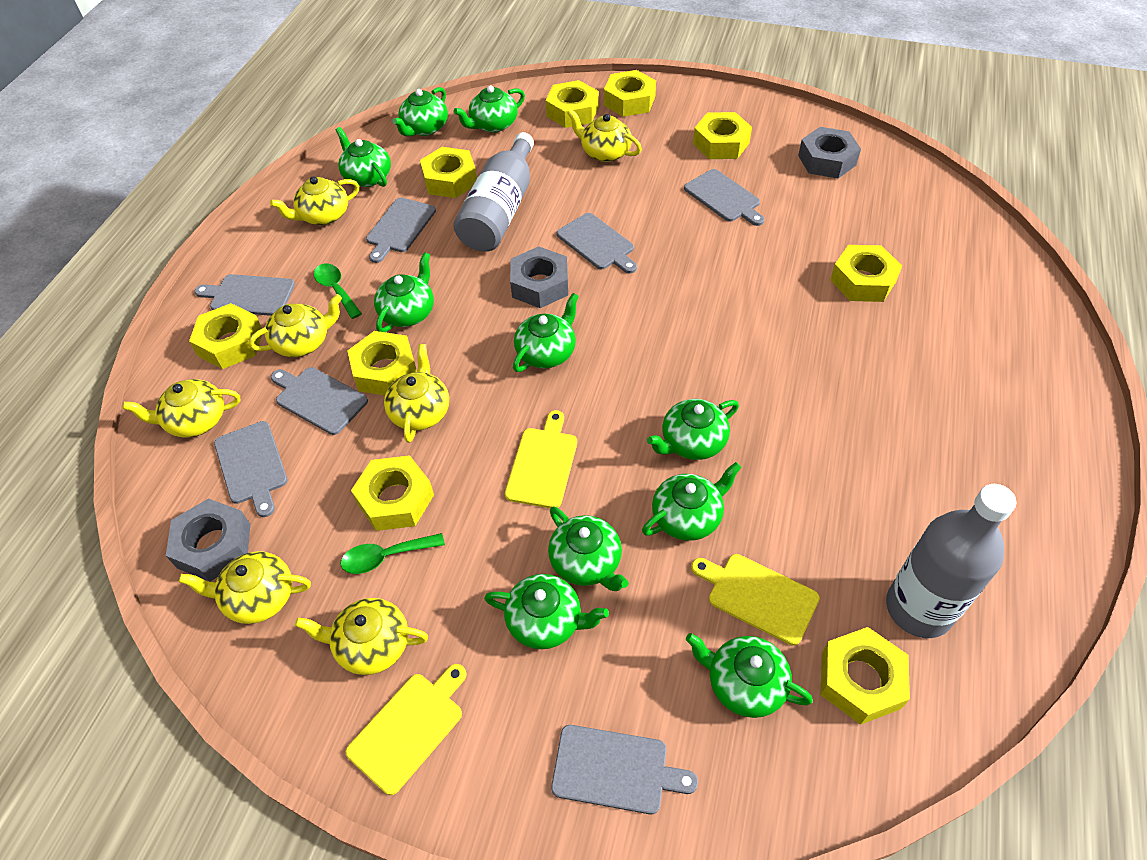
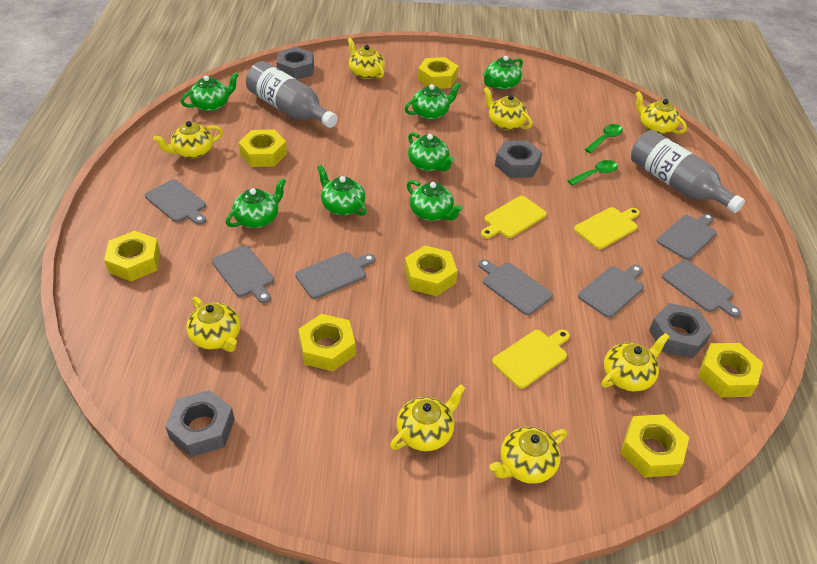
green teapot: 10 -> 7
grey nut: 3 -> 4
yellow nut: 9 -> 7
yellow teapot: 7 -> 8

